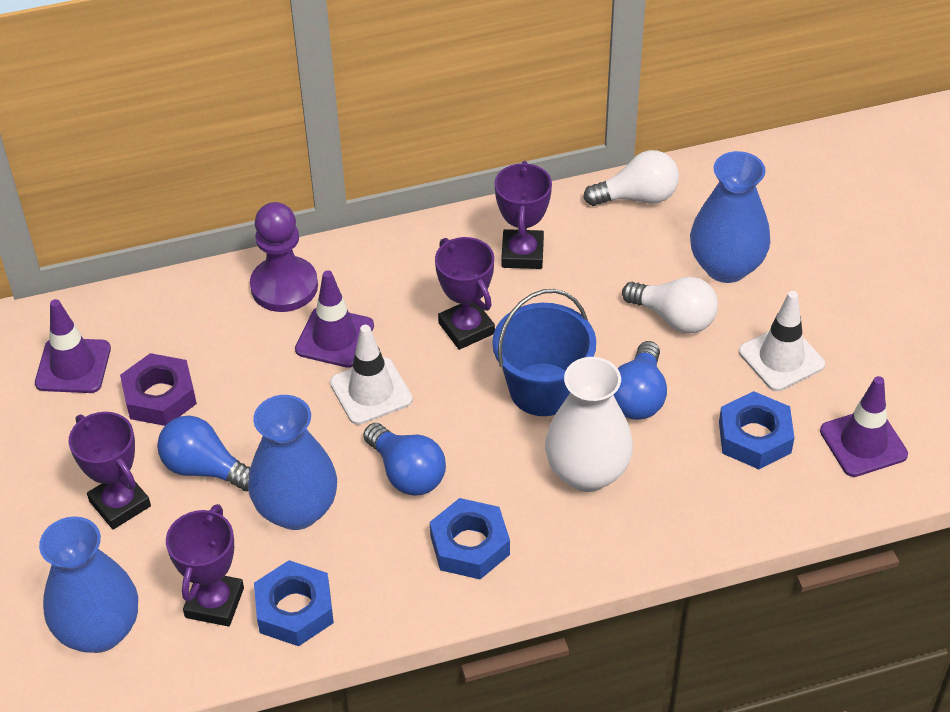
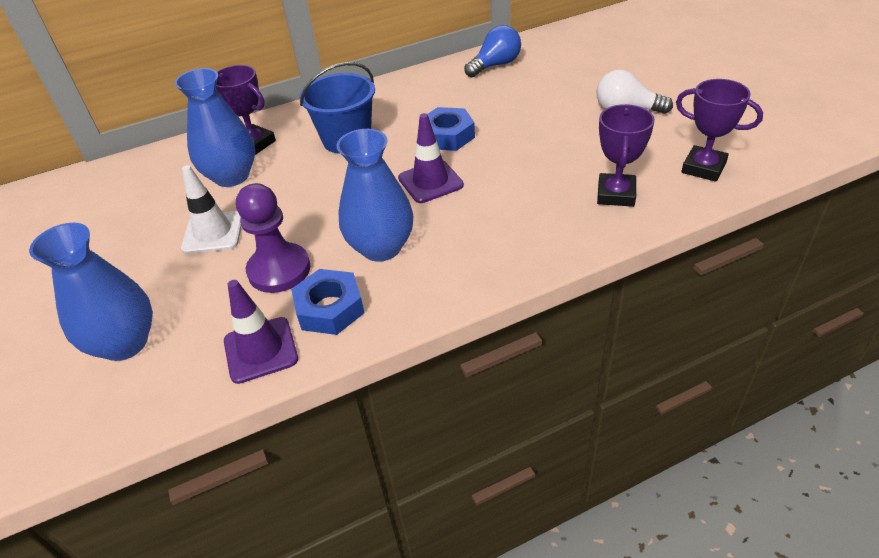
blue light bulb: 3 -> 1
blue nut: 3 -> 2
purple nut: 1 -> 0
purple traffic cone: 3 -> 2
purple trophy: 4 -> 3
white light bulb: 2 -> 1
white traffic cone: 2 -> 1
white vase: 1 -> 0

